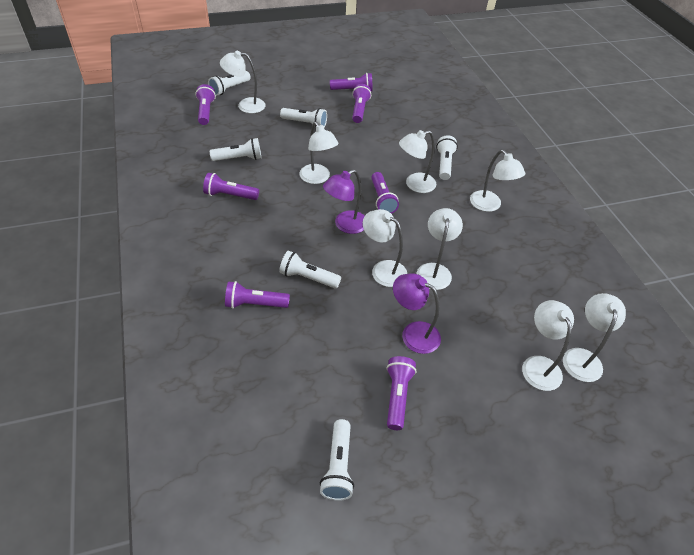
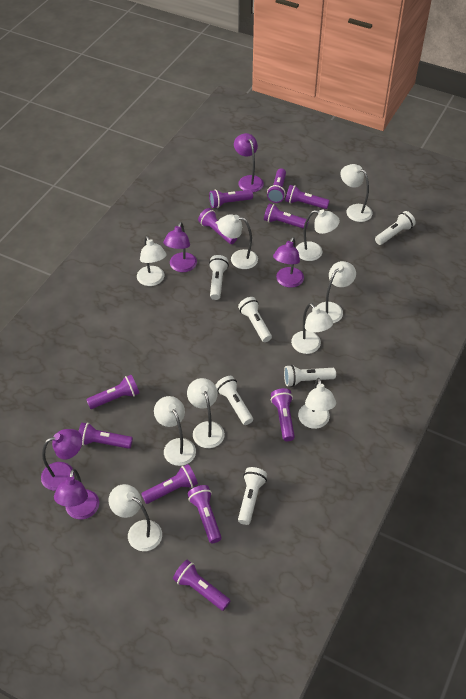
purple flashlight: 7 -> 11
purple lamp: 2 -> 5
white lamp: 8 -> 10

